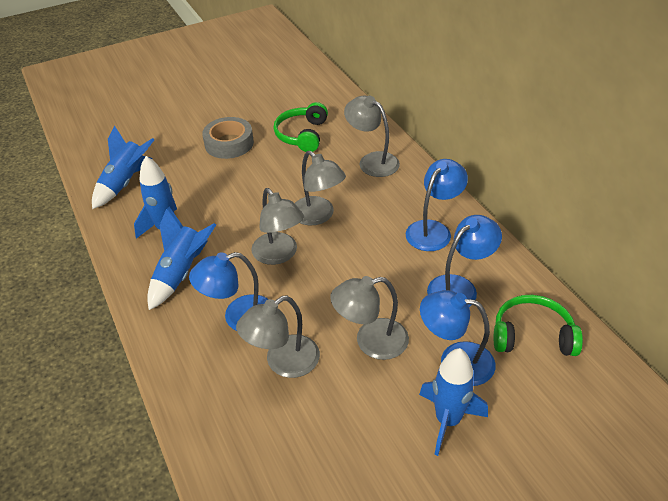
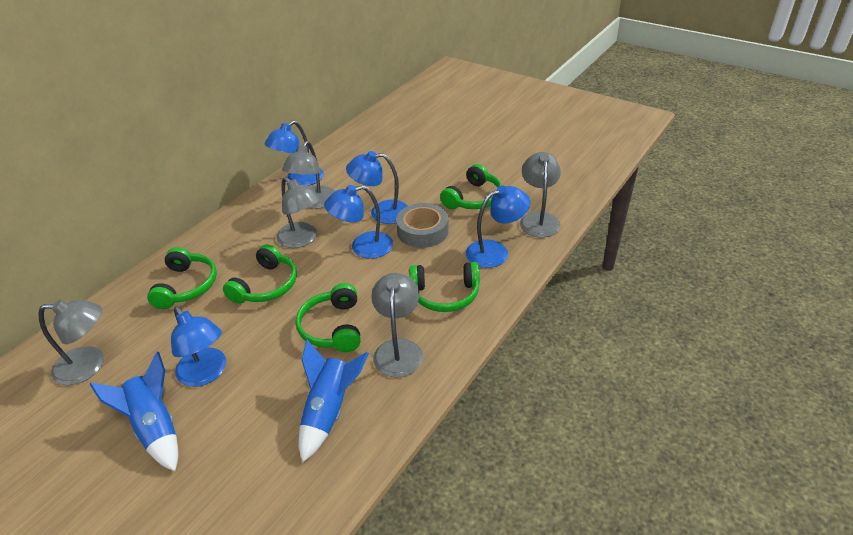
blue lamp: 4 -> 5
blue rocket: 4 -> 2
green headphones: 2 -> 5

